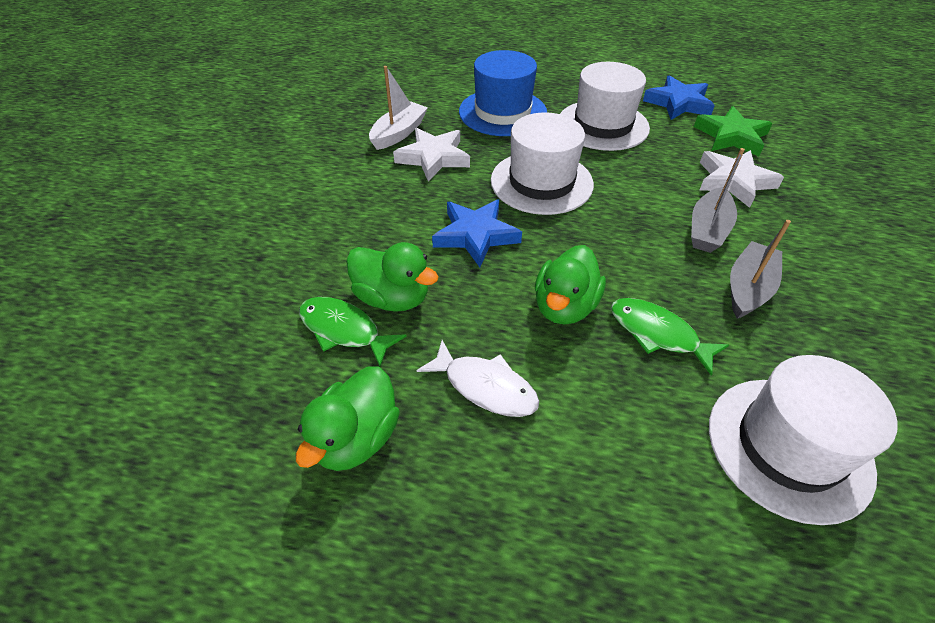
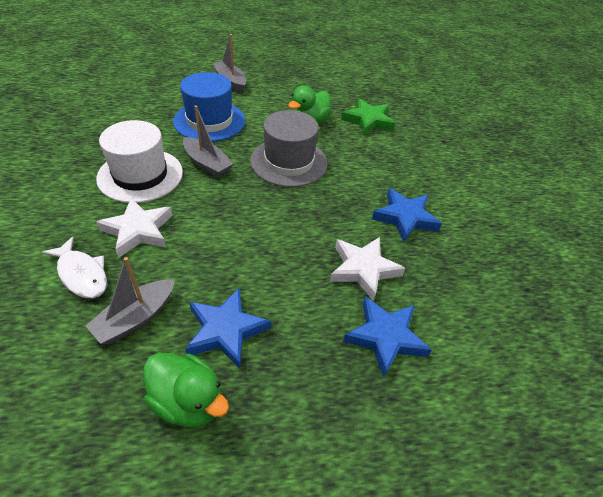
blue star: 2 -> 3
green duck: 3 -> 2
green fish: 2 -> 0
grey boat: 2 -> 3
grey hat: 0 -> 1
white boat: 1 -> 0
white hat: 3 -> 1

